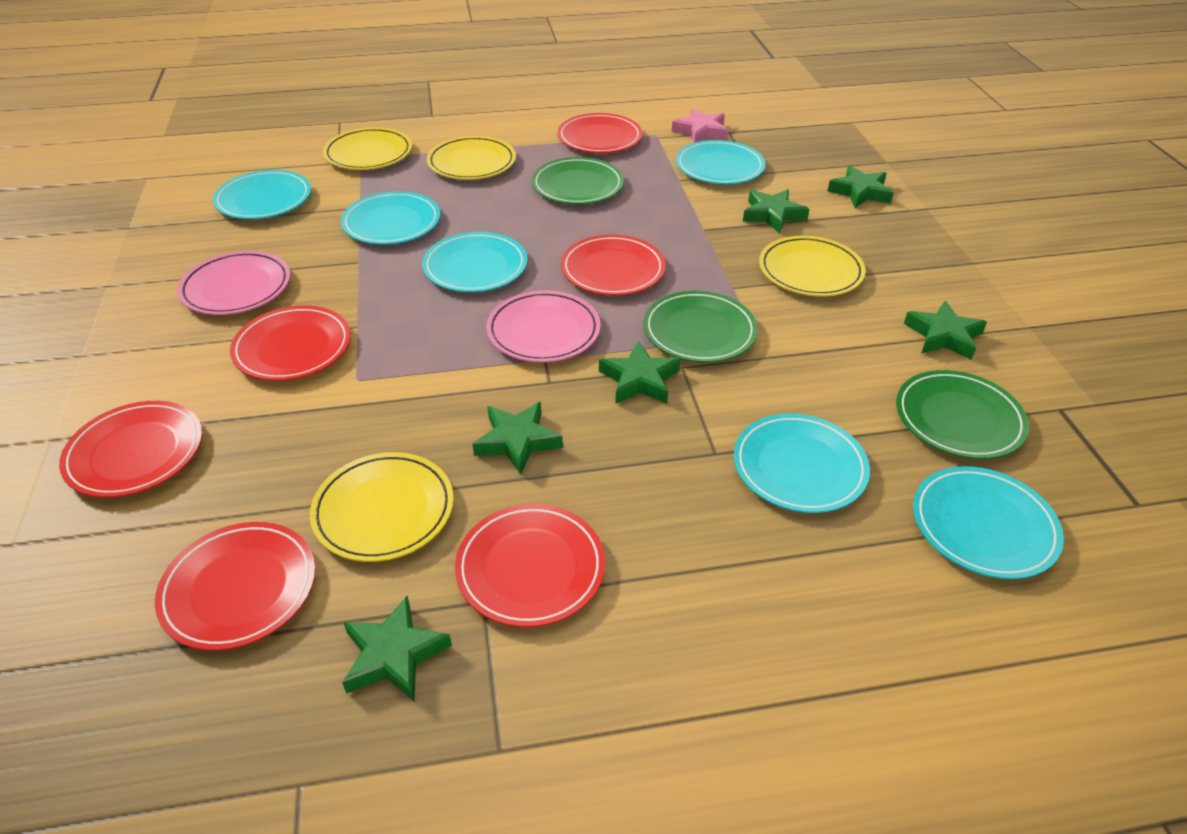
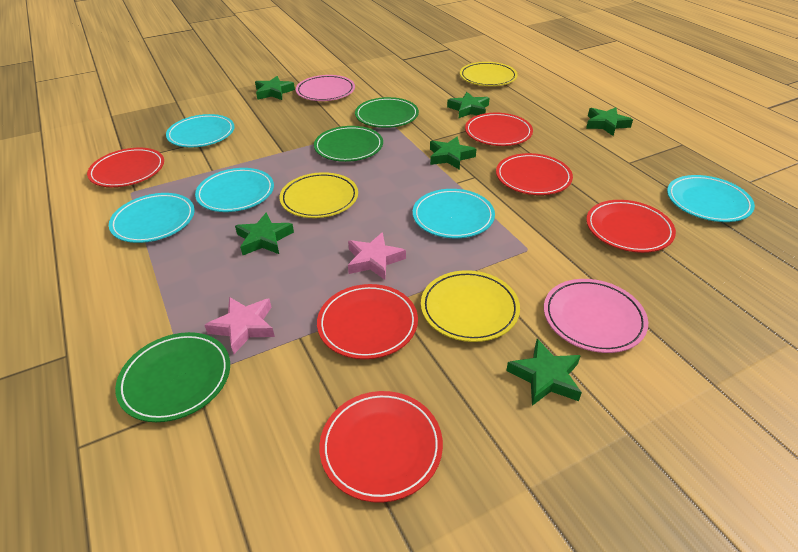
pink star: 1 -> 2
turquoise plate: 6 -> 5
yellow plate: 4 -> 3

